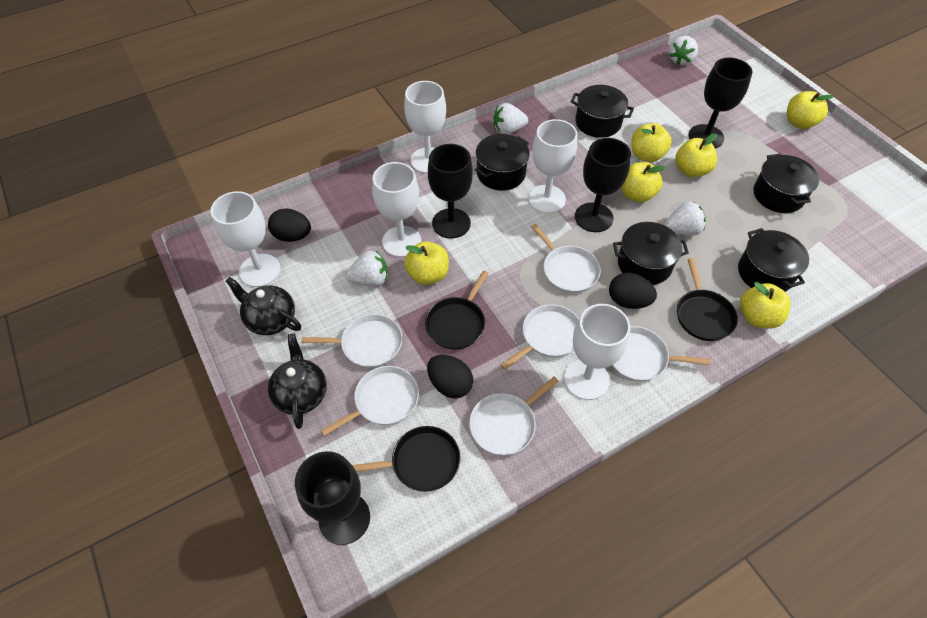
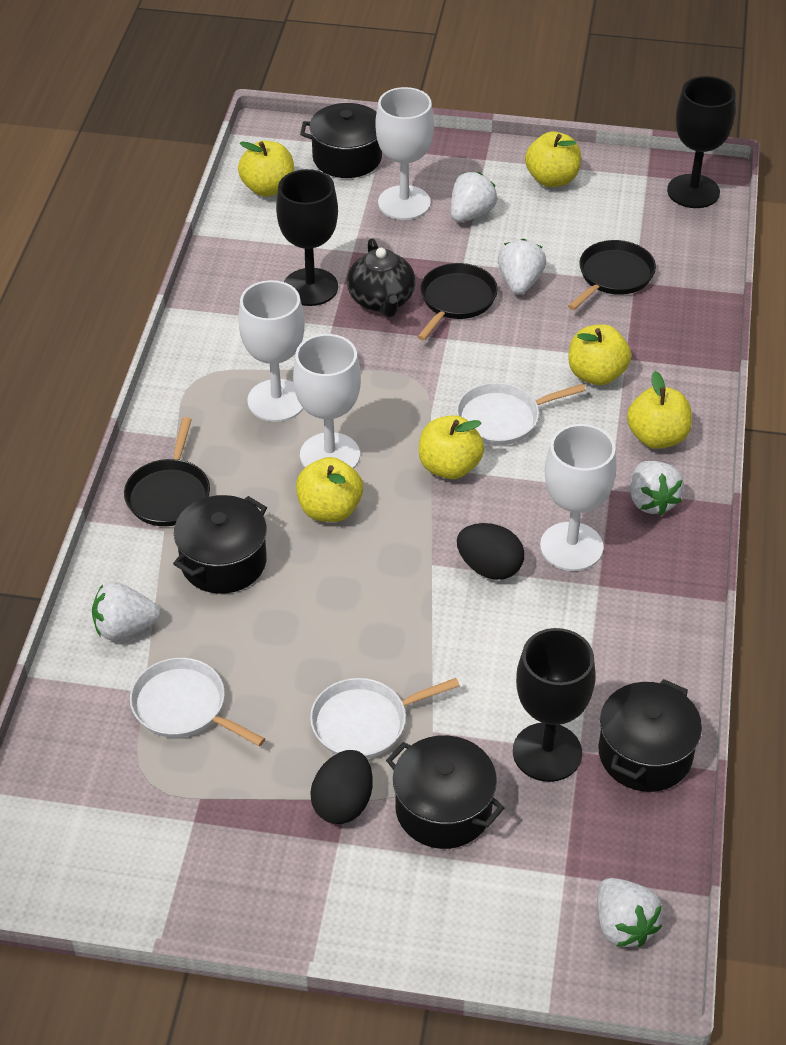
black egg: 3 -> 2
black goblet: 4 -> 3
black pot: 5 -> 4
black teapot: 2 -> 1
white goblet: 5 -> 4
white pan: 6 -> 3
white strawberry: 4 -> 5

